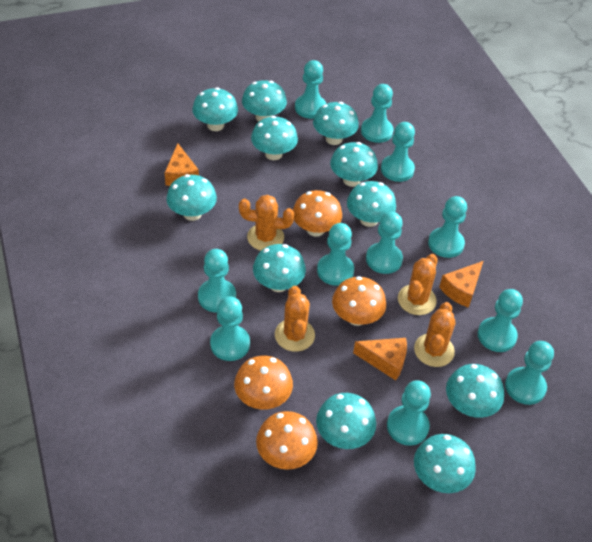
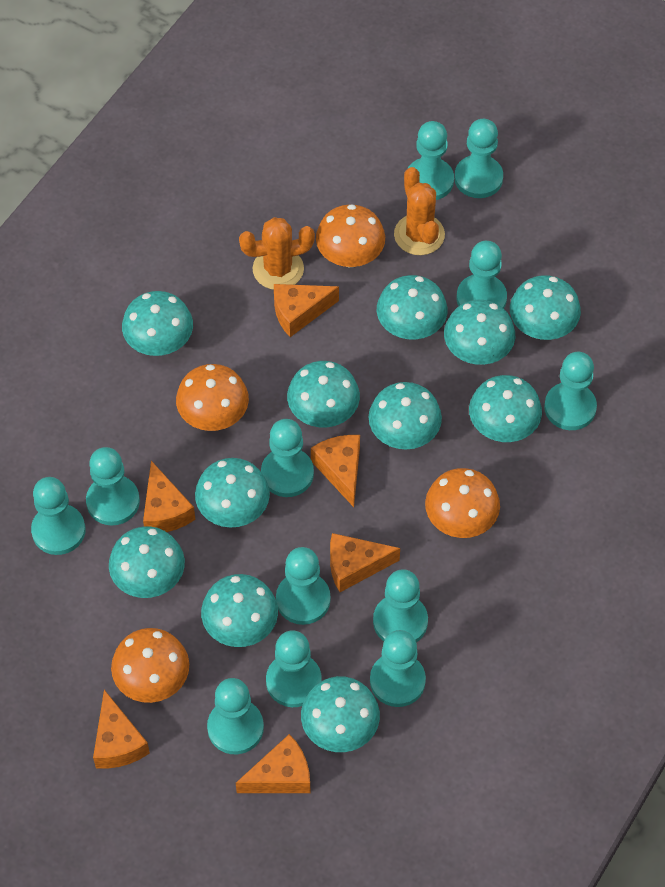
orange cactus: 4 -> 2
orange cheese: 3 -> 6
turquoise pawn: 11 -> 12

